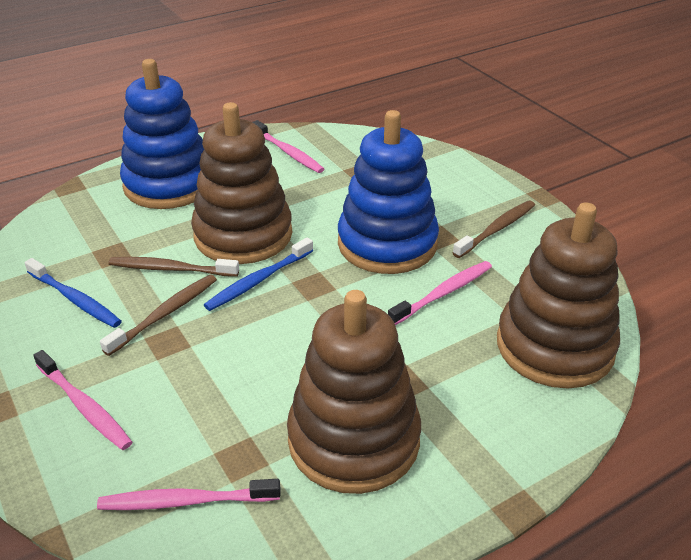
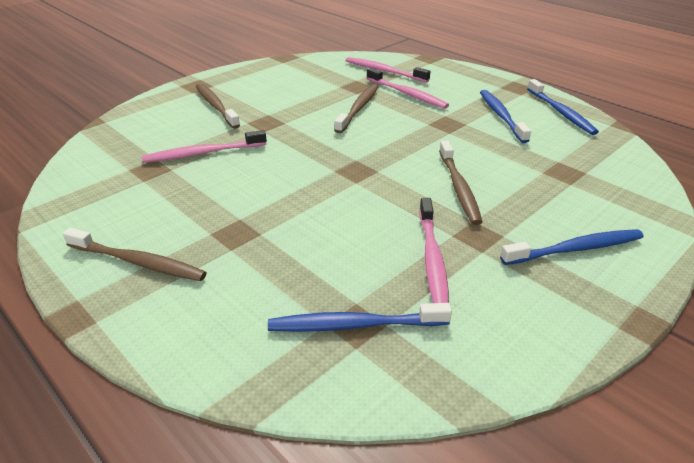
blue stacking toy: 2 -> 0
blue toothbrush: 2 -> 4
brown stacking toy: 3 -> 0
brown toothbrush: 3 -> 4

